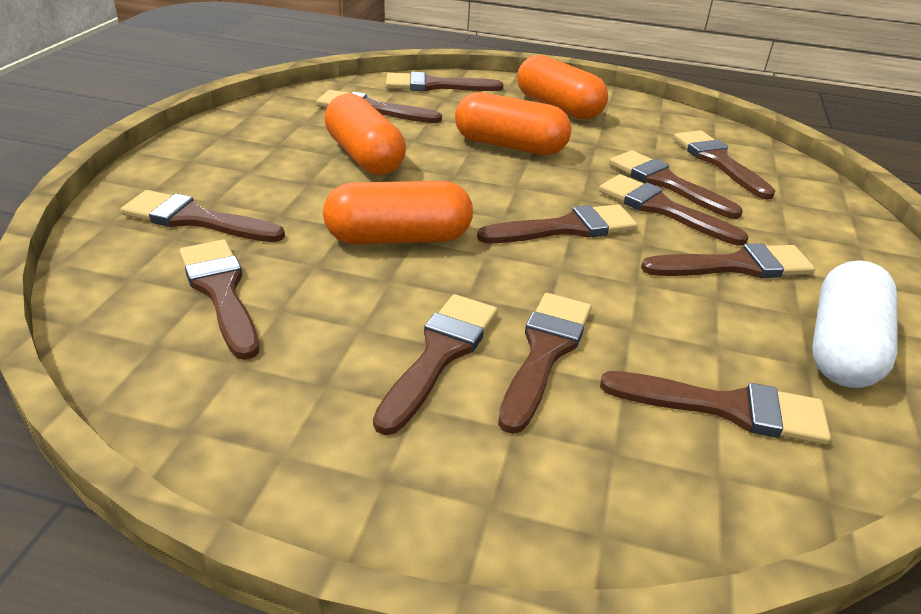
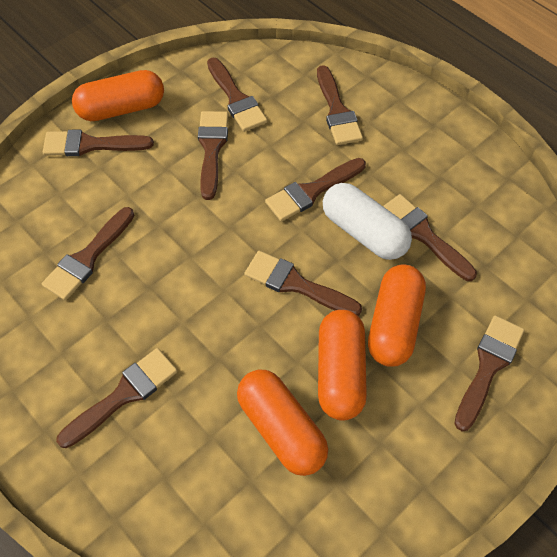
brown brush: 12 -> 10

